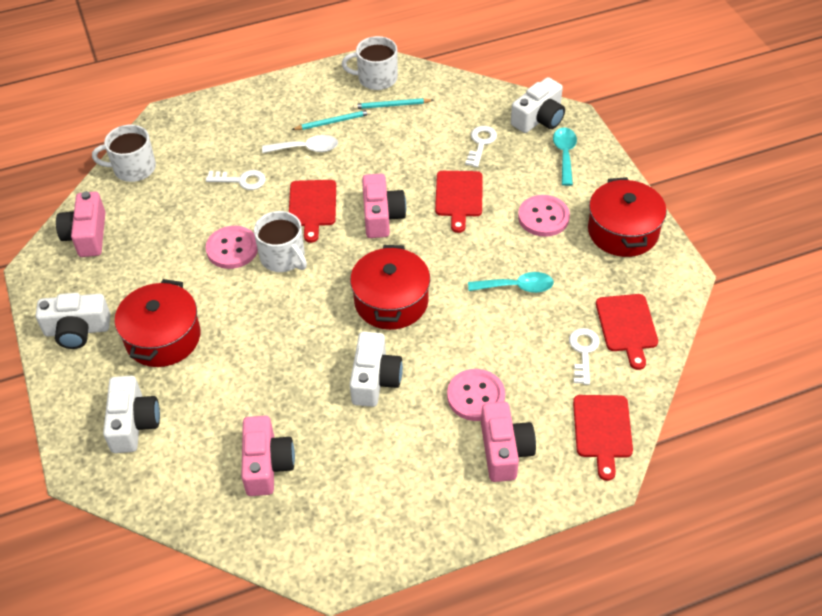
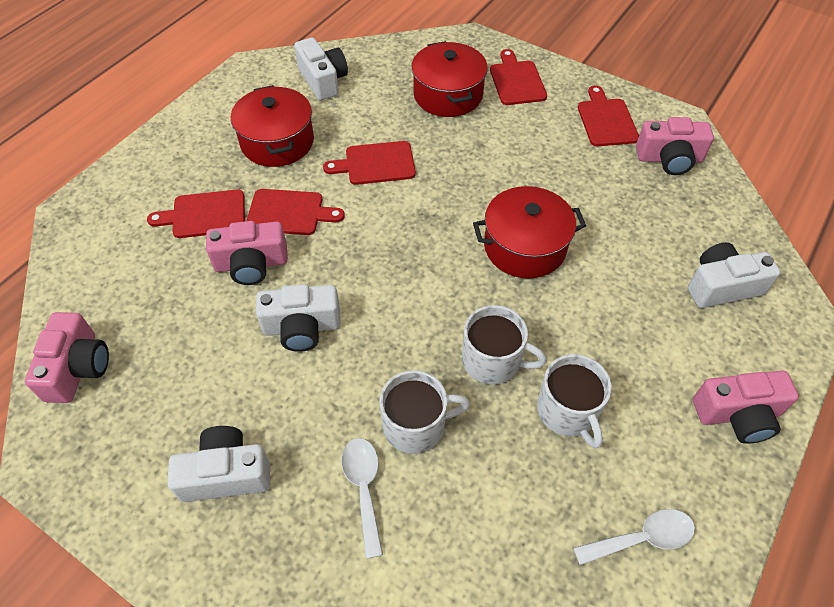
pink button: 3 -> 0
red cutting board: 4 -> 5
turquoise pencil: 2 -> 0
turquoise spoon: 2 -> 0
white key: 3 -> 0
white spoon: 1 -> 2

